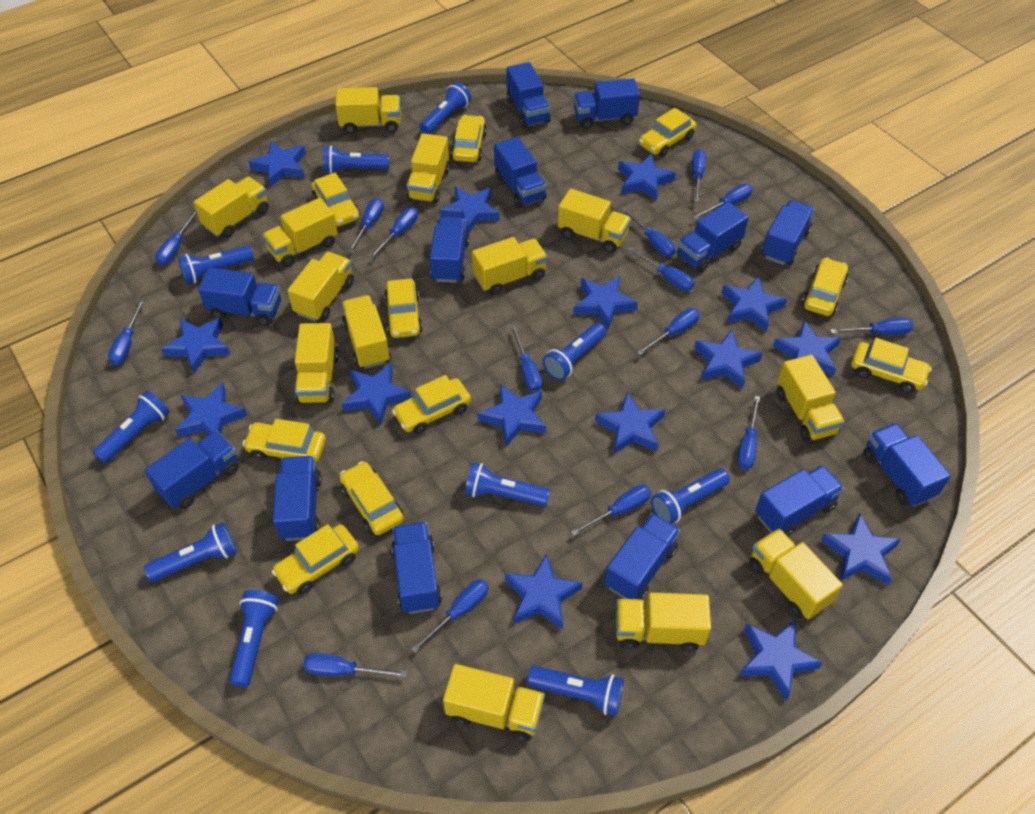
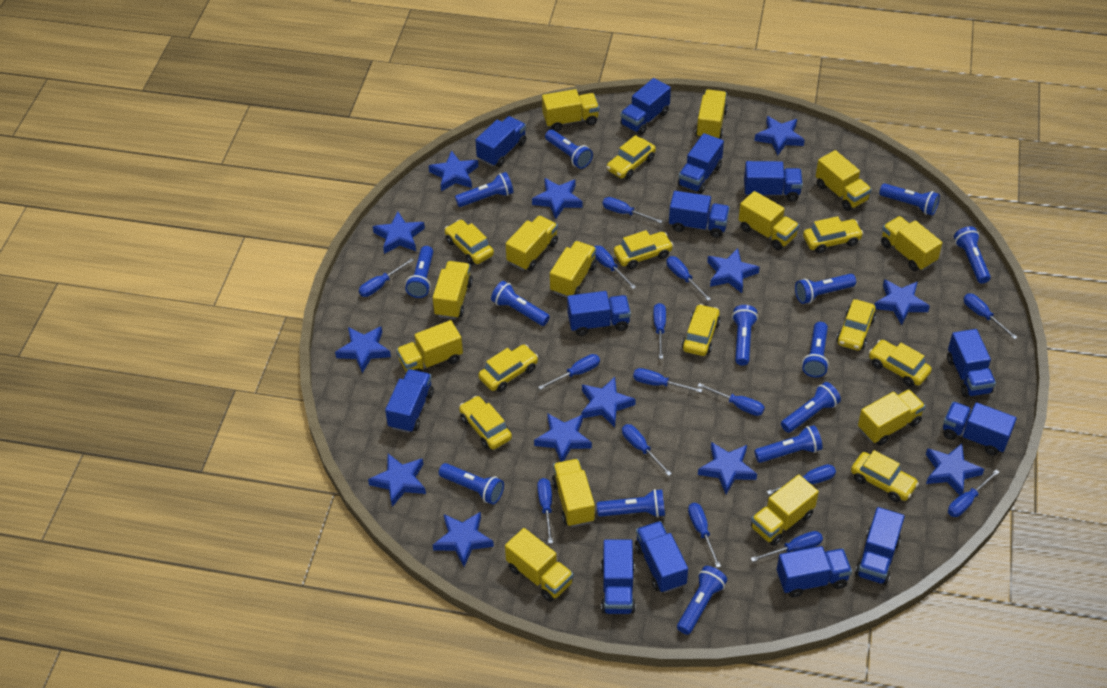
blue flashlight: 10 -> 14
blue star: 15 -> 13

